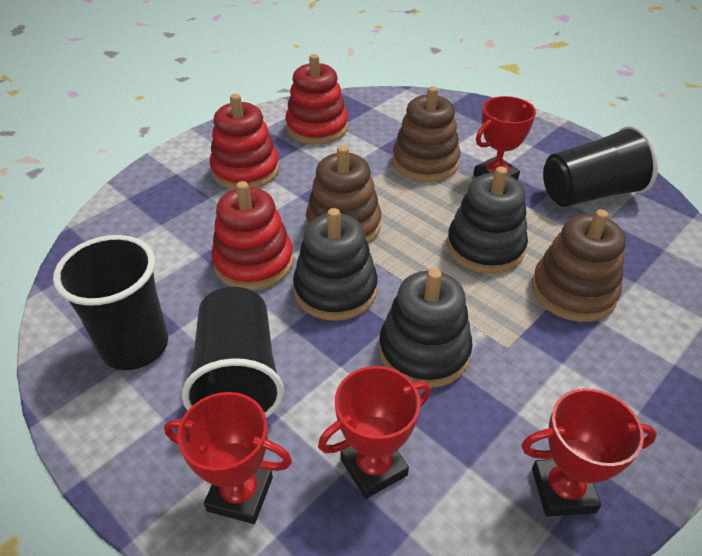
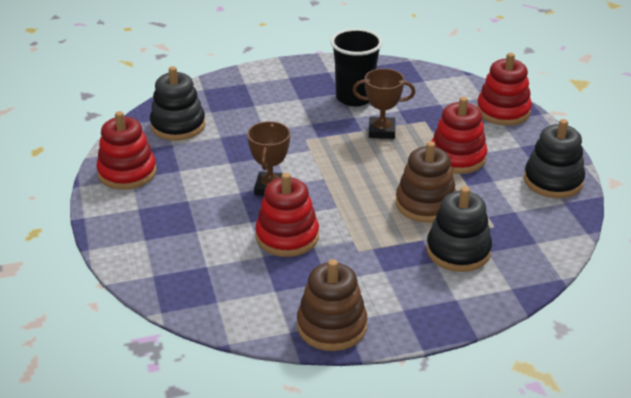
black cup: 3 -> 1
brown stacking toy: 3 -> 2
brown trophy: 0 -> 2
red stacking toy: 3 -> 4
red trophy: 4 -> 0

